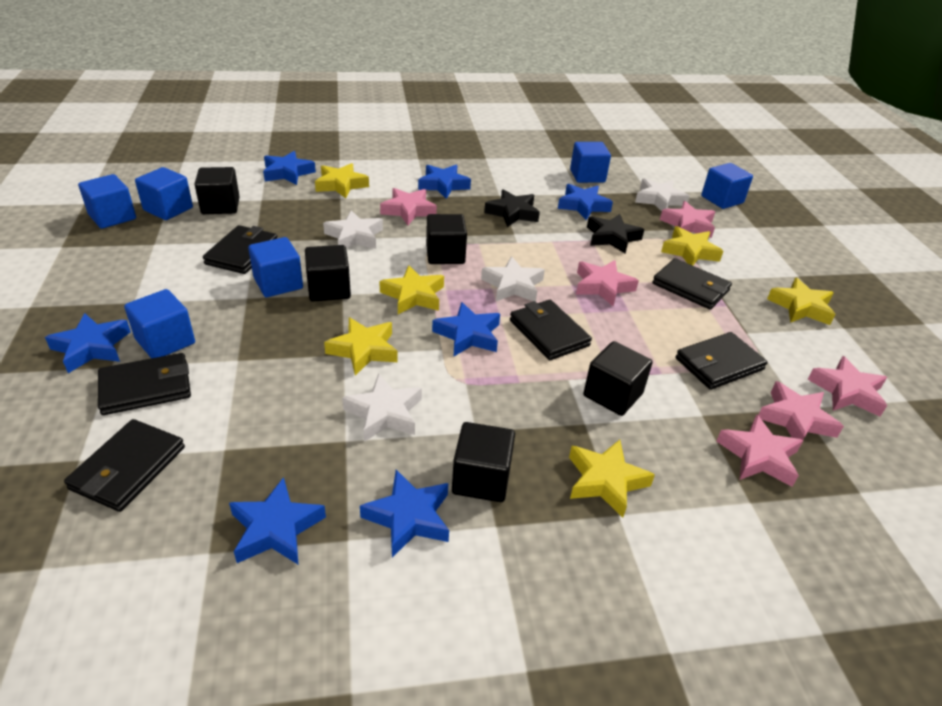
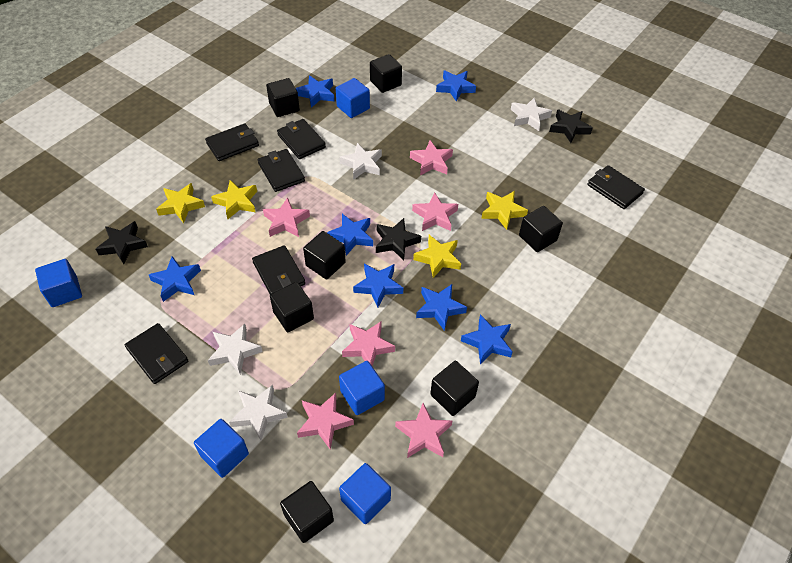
black cube: 5 -> 7
black star: 2 -> 3
blue cube: 6 -> 5
yellow star: 6 -> 4

